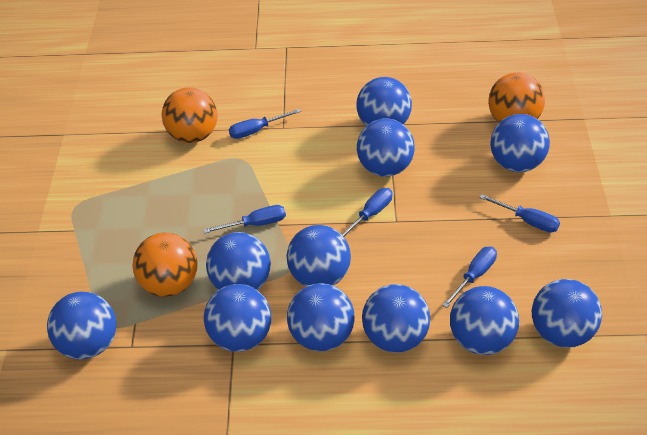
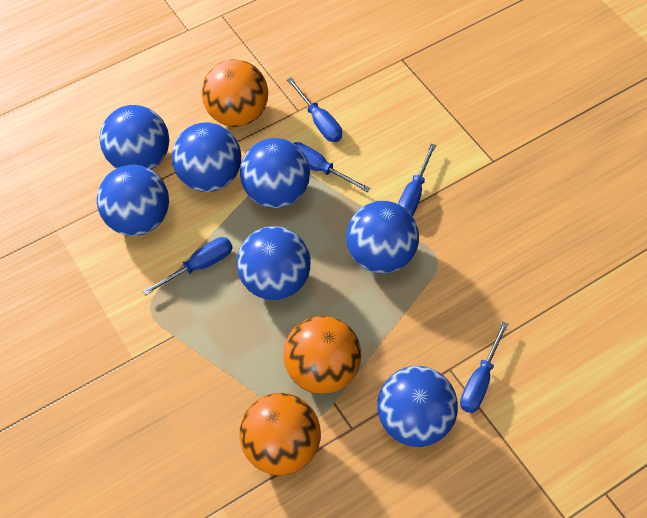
blue ball: 11 -> 7

